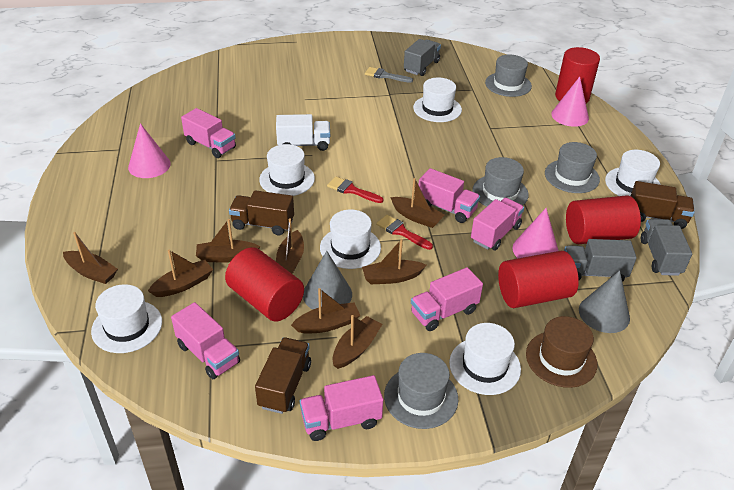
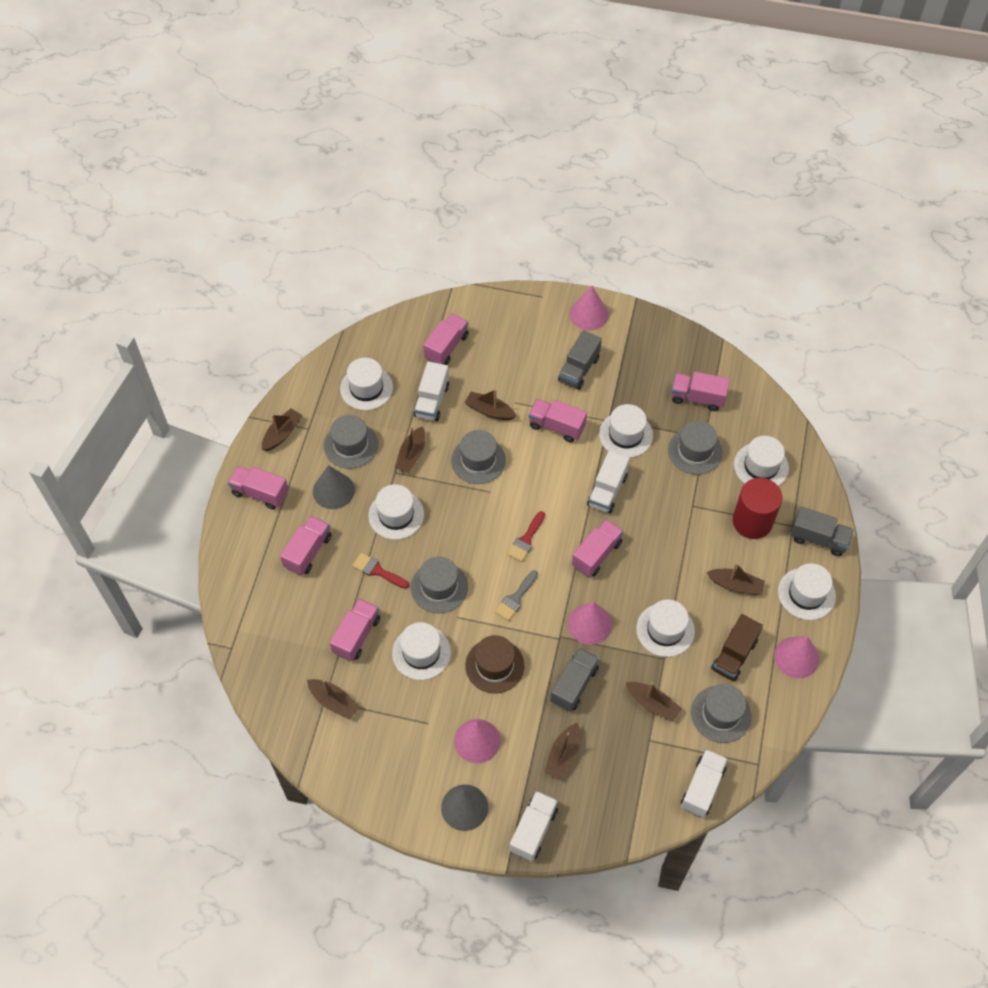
brown boat: 8 -> 7
brown truck: 3 -> 1
grey hat: 4 -> 5
pink cone: 3 -> 4
pink truck: 6 -> 7
red cylinder: 4 -> 1
white hat: 6 -> 7
white truck: 1 -> 4

